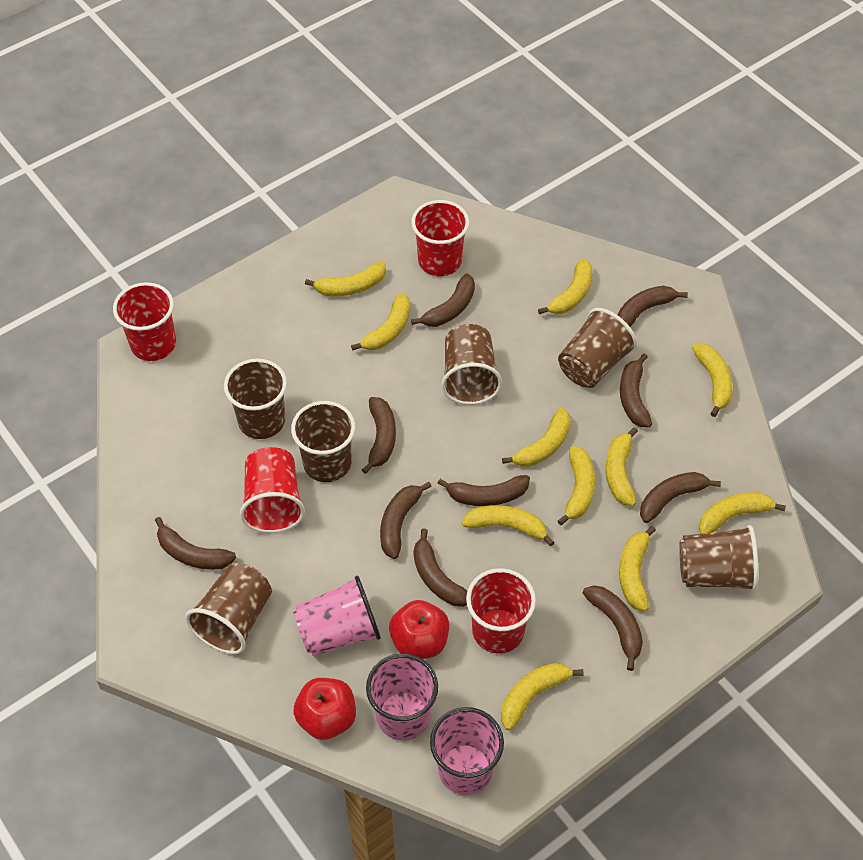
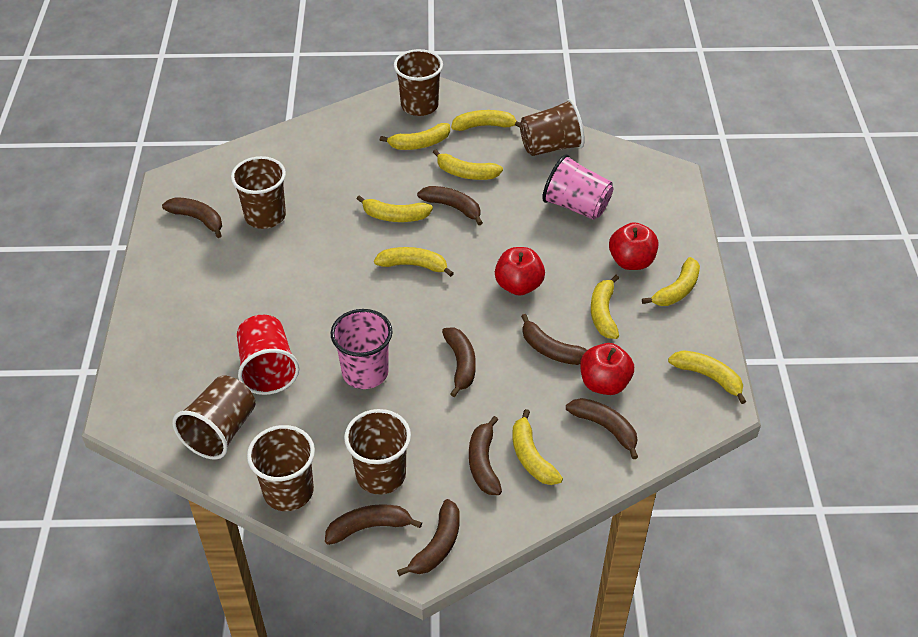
brown banana: 10 -> 8
pink cup: 3 -> 2
red apple: 2 -> 3
red cup: 4 -> 1
yellow banana: 11 -> 9

